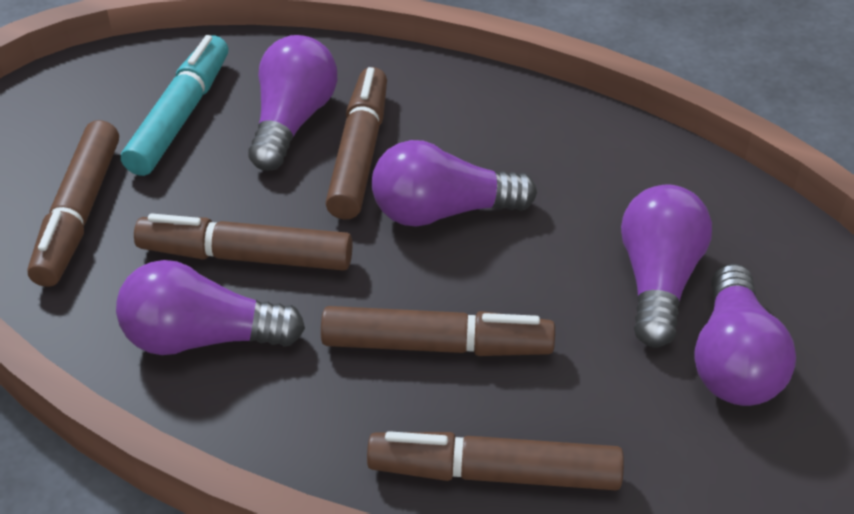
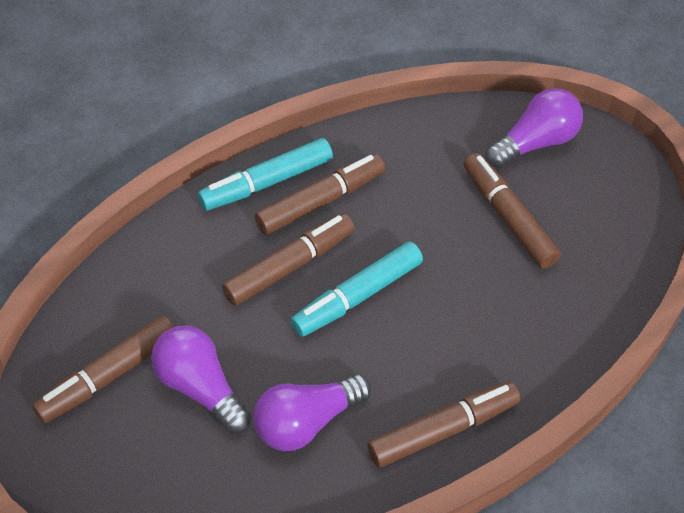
purple light bulb: 5 -> 3
turquoise marker: 1 -> 2

